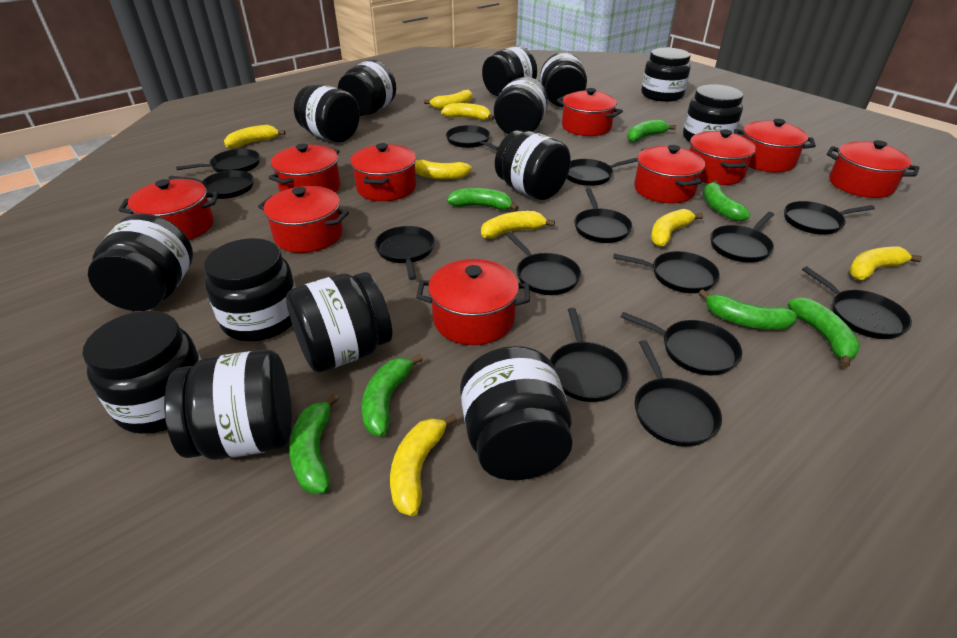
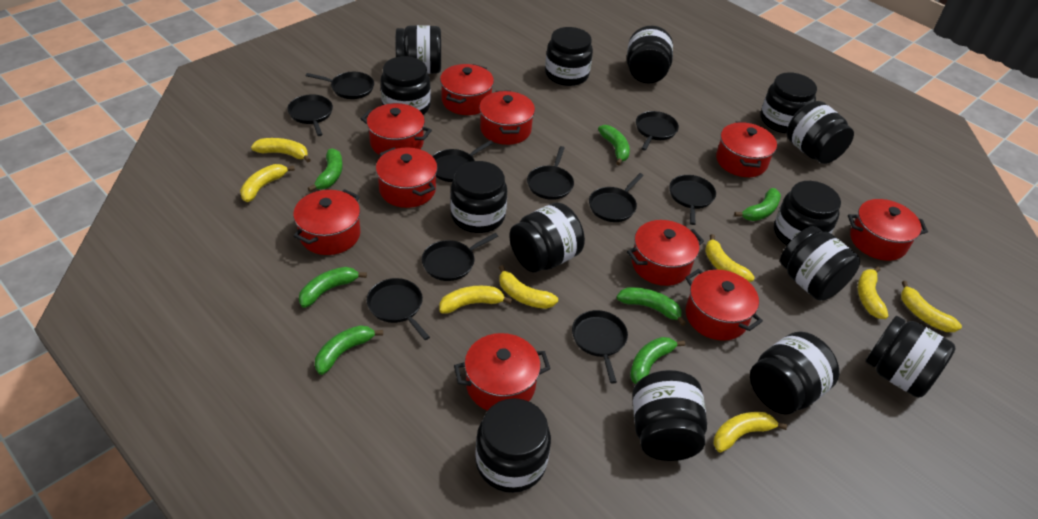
black pan: 14 -> 10

